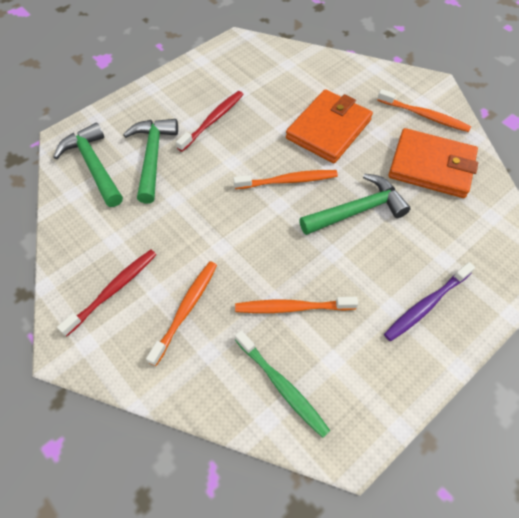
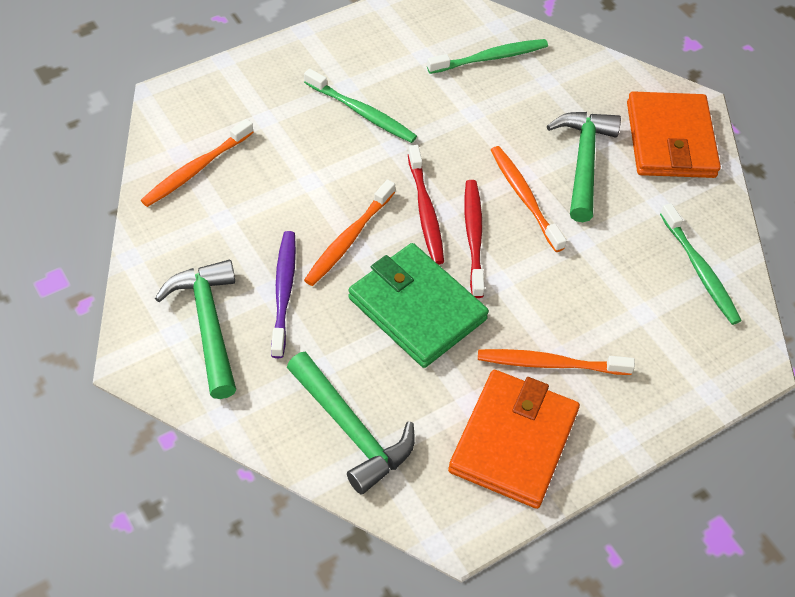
green toothbrush: 1 -> 3
green wallet: 0 -> 1

